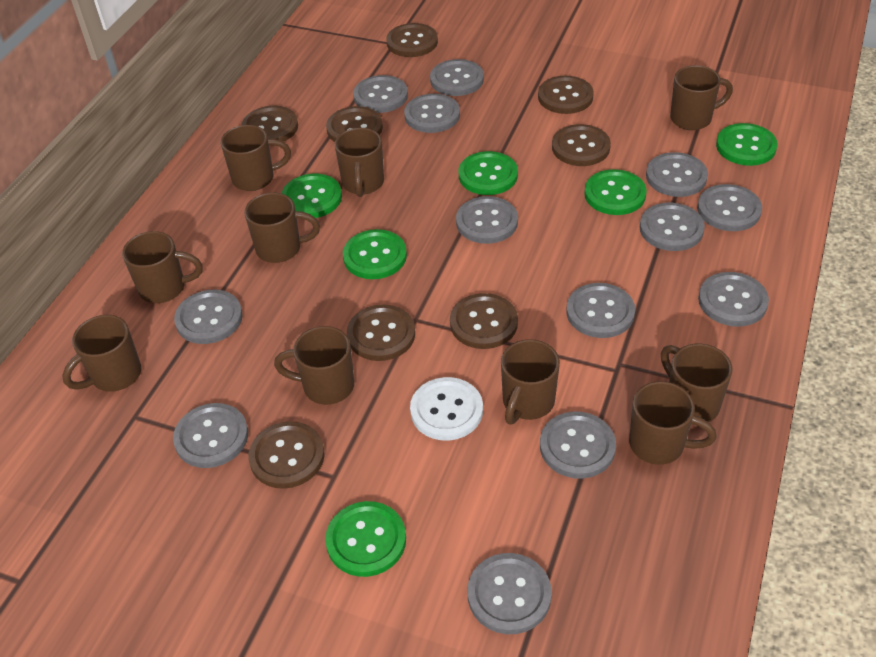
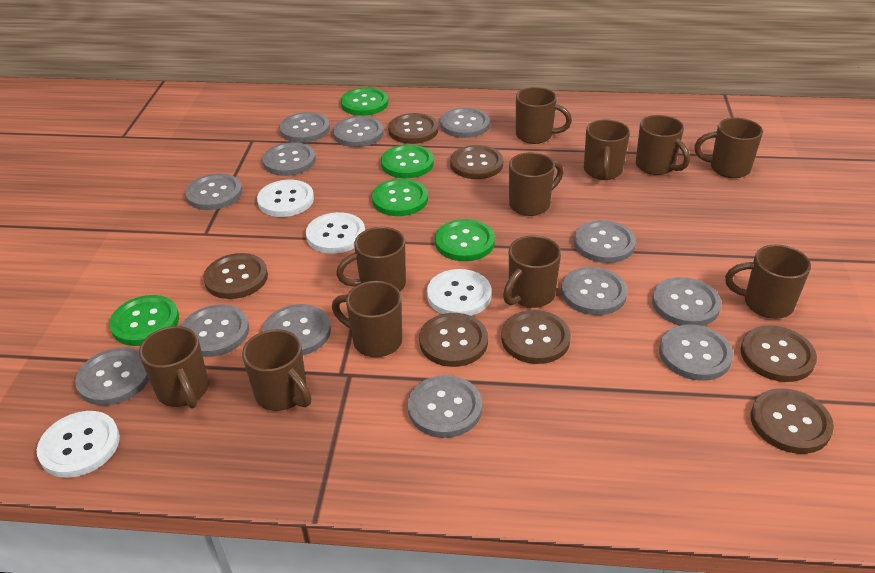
brown button: 8 -> 7
brown mug: 10 -> 11
green button: 6 -> 5
white button: 1 -> 4

